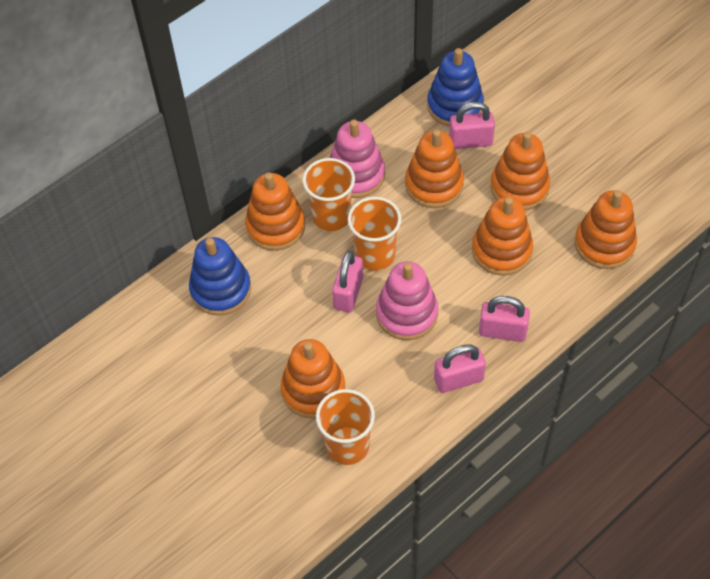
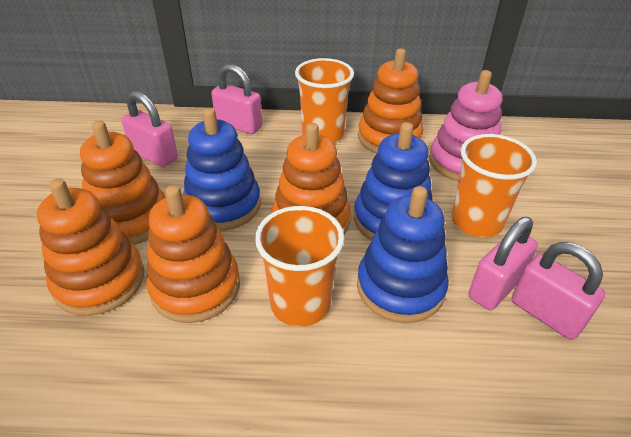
blue stacking toy: 2 -> 3
orange stacking toy: 6 -> 5
pink stacking toy: 2 -> 1

